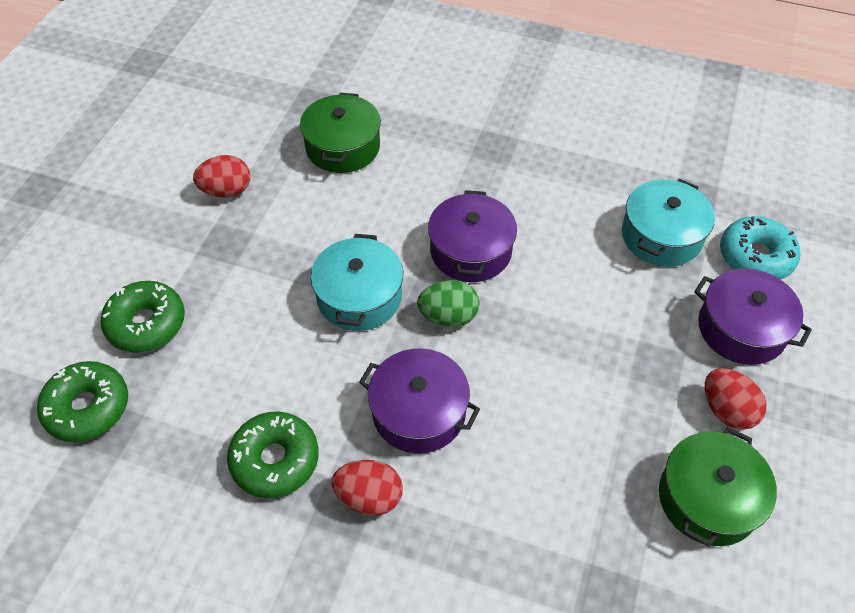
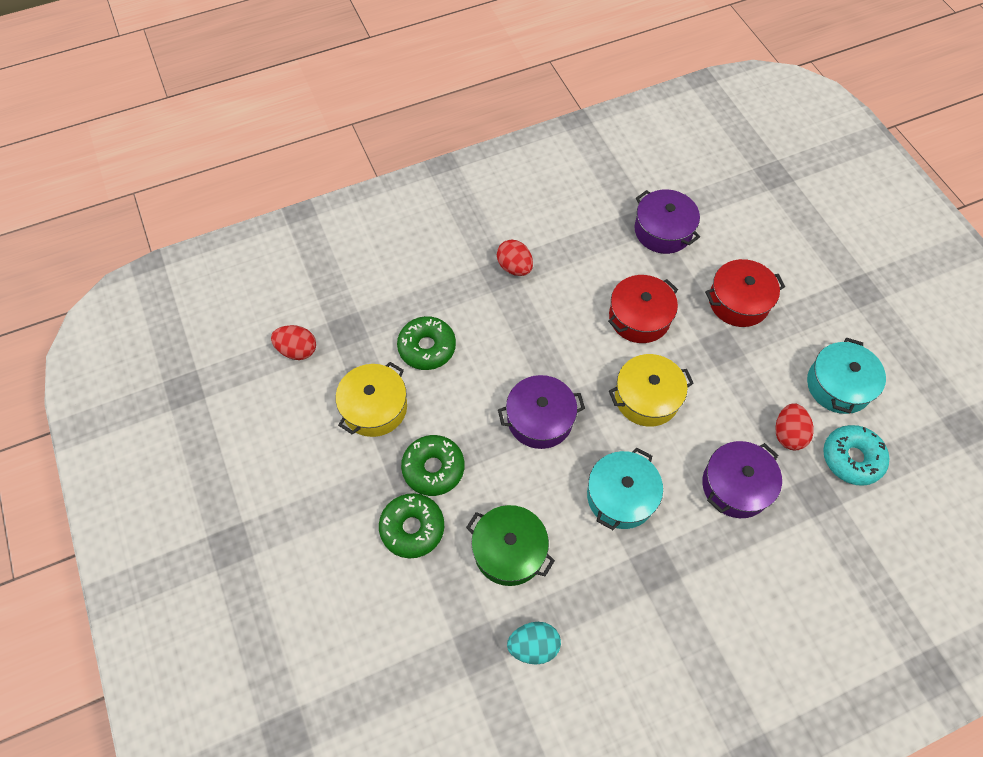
green egg: 1 -> 0
green pot: 2 -> 1
red pot: 0 -> 2
turquoise egg: 0 -> 1
yellow pot: 0 -> 2

